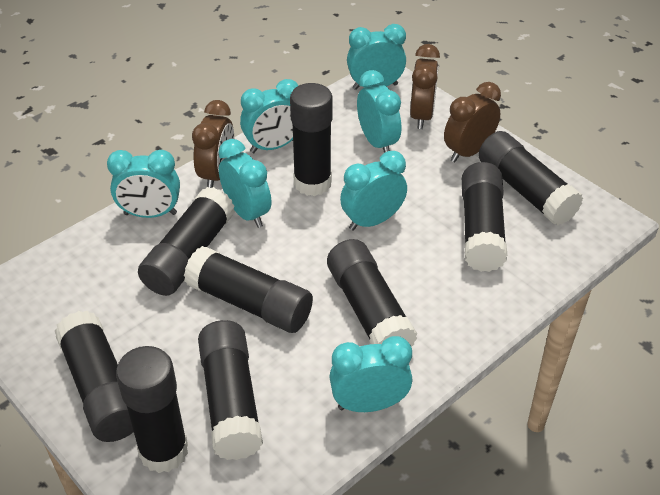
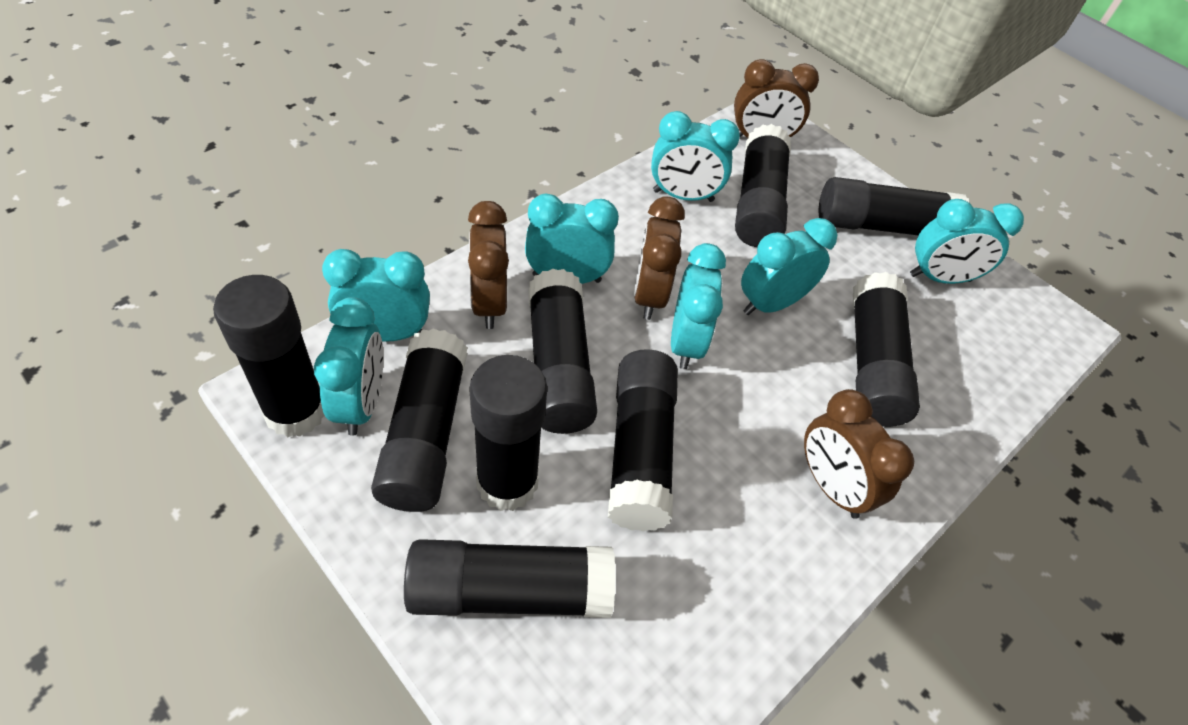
brown clock: 3 -> 4

